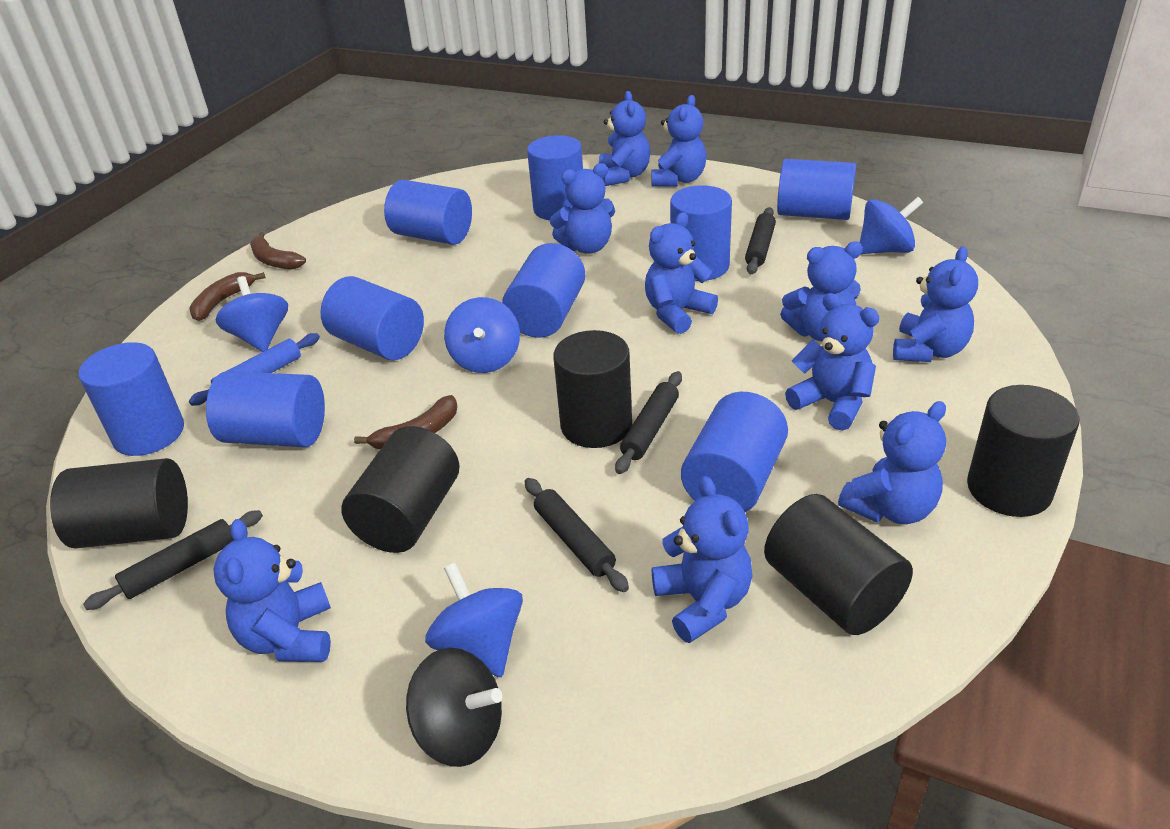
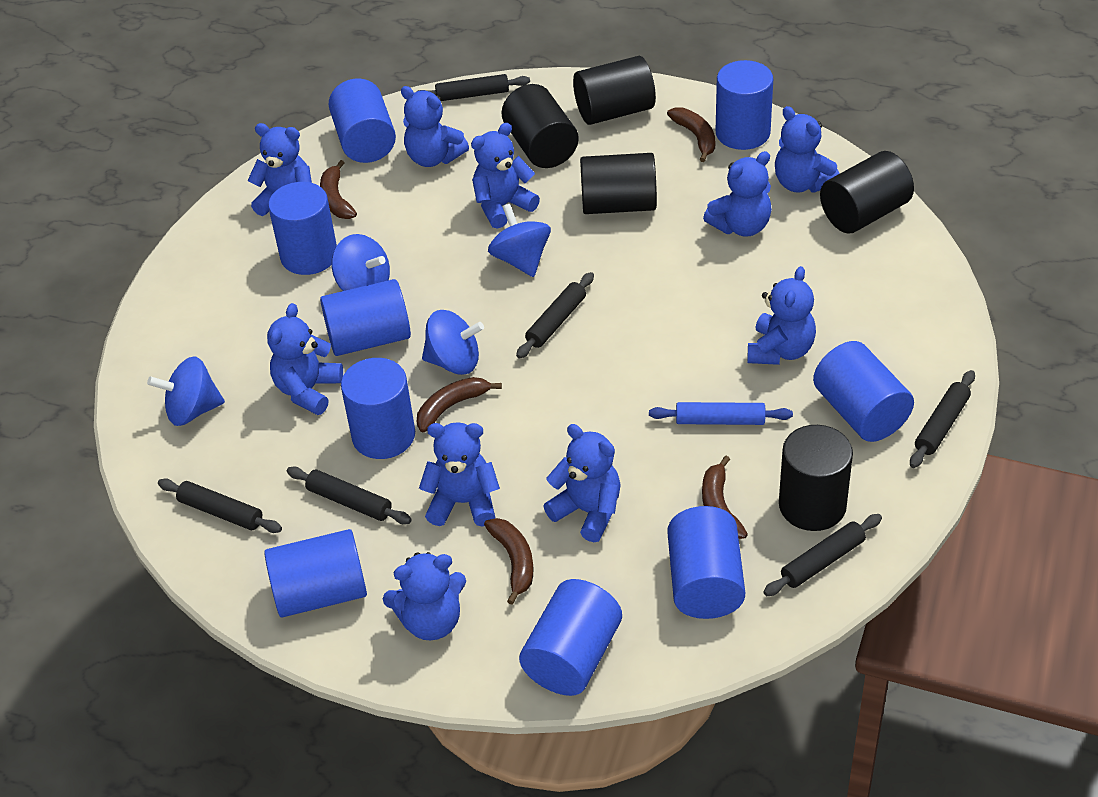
black rolling pin: 4 -> 6
black spinning top: 1 -> 0
brown banana: 3 -> 5

